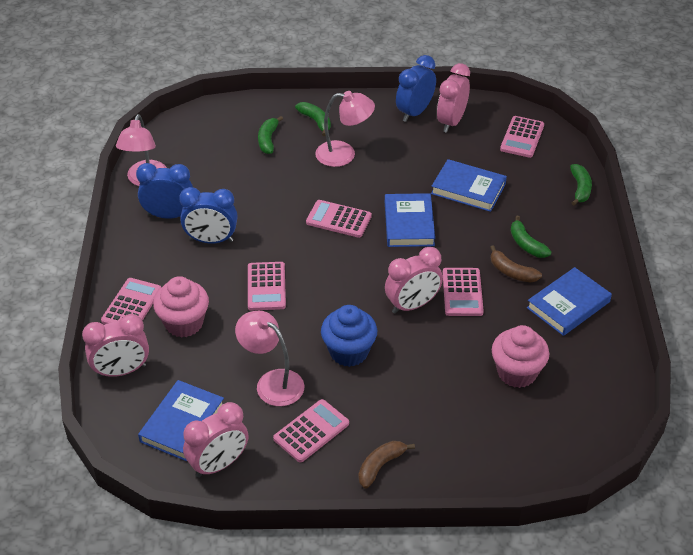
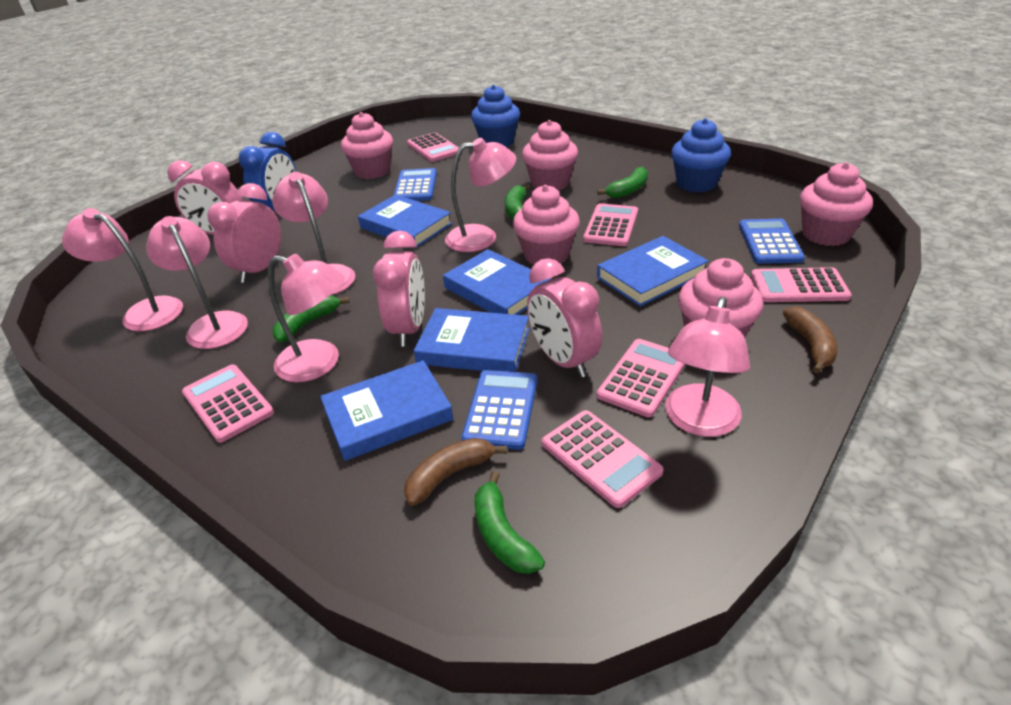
blue book: 4 -> 5
blue calculator: 0 -> 3
blue clock: 3 -> 1
blue cupcake: 1 -> 2
pink cupcake: 2 -> 5
pink lamp: 3 -> 6

